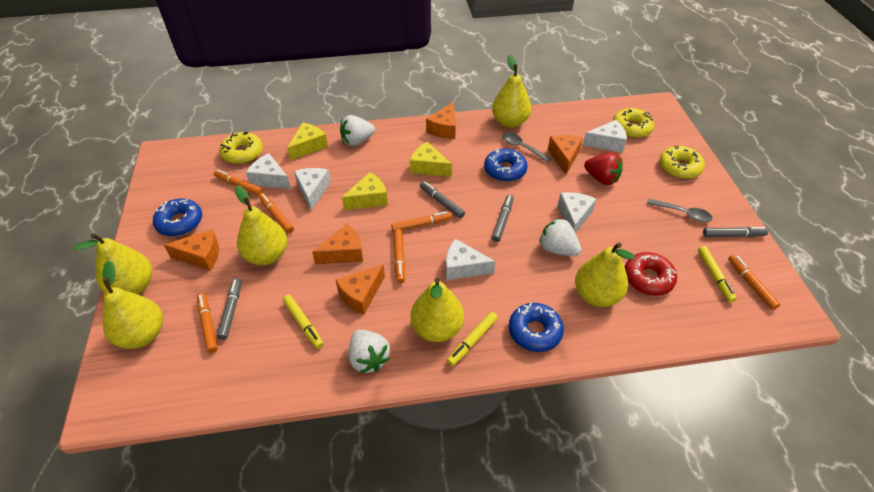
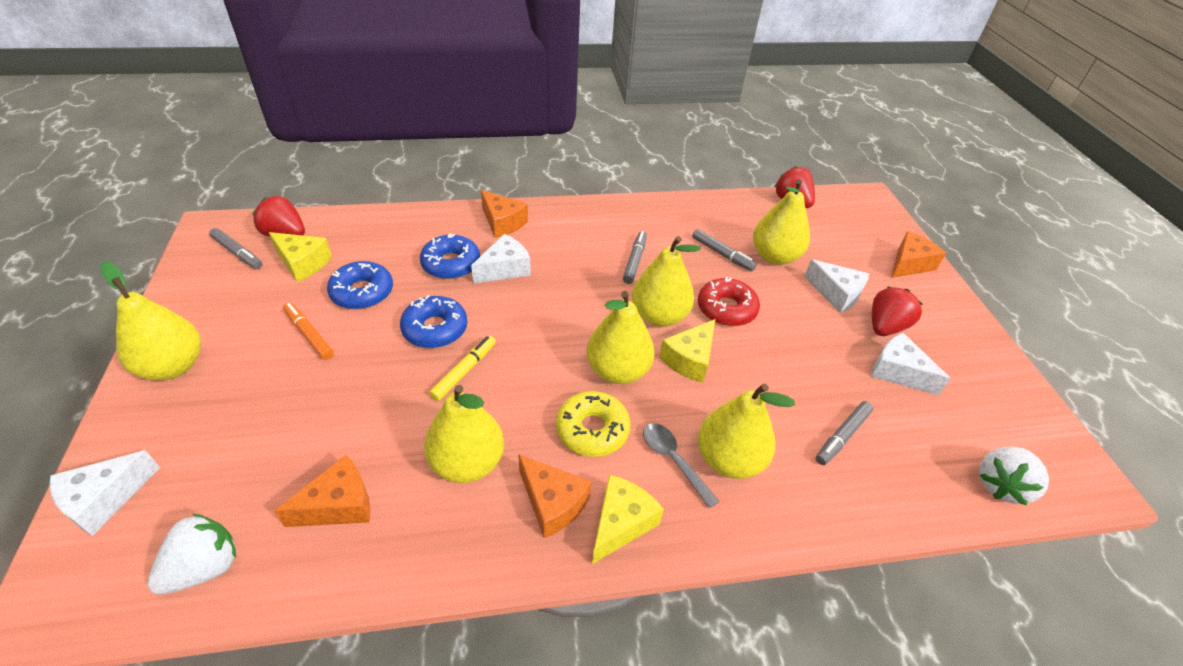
grey spoon: 2 -> 1
orange cheese: 5 -> 4
orange marker: 6 -> 1
red strawberry: 1 -> 3
white cheese: 5 -> 4
white strawberry: 3 -> 2
yellow donut: 3 -> 1
yellow marker: 3 -> 1

